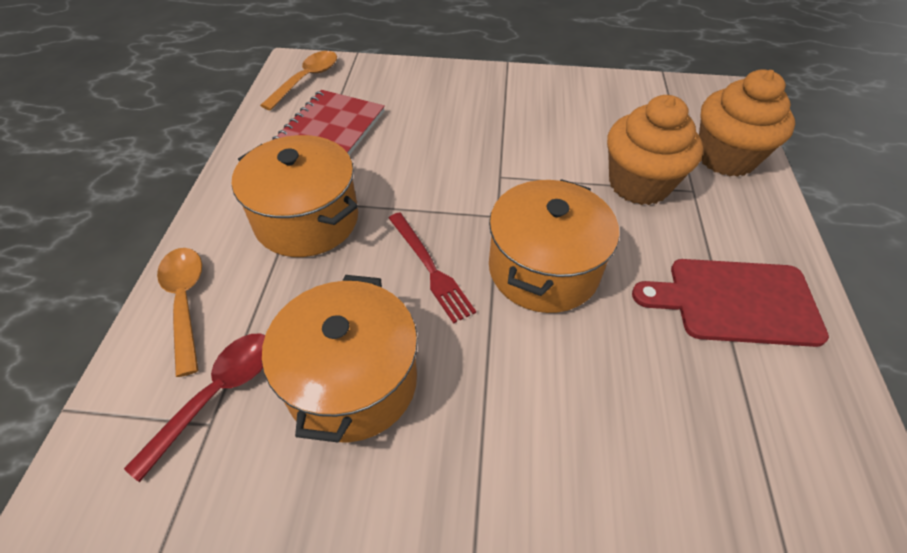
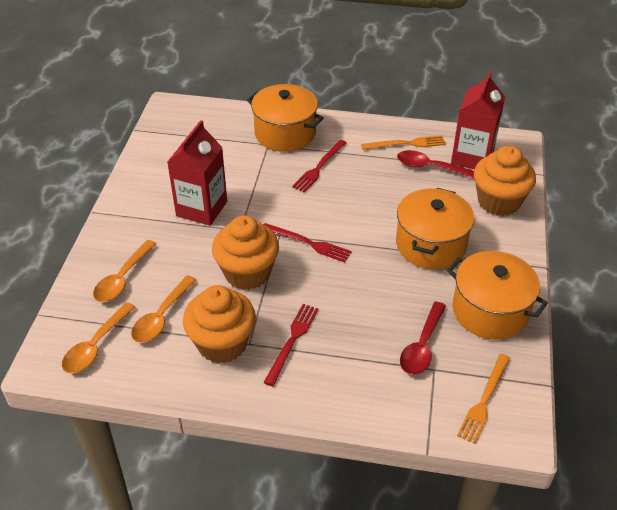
orange cupcake: 2 -> 3
orange fork: 0 -> 2
orange spoon: 2 -> 3
red carton: 0 -> 2
red cutting board: 1 -> 0
red fork: 1 -> 3
red notebook: 1 -> 0
red spoon: 1 -> 2

